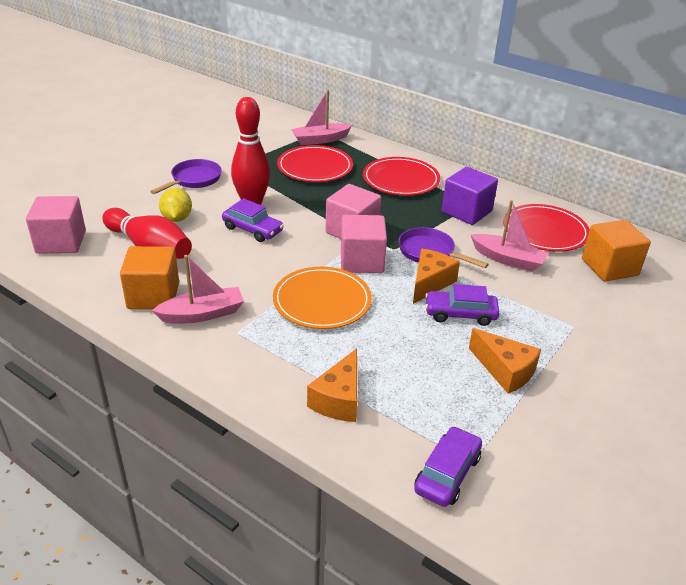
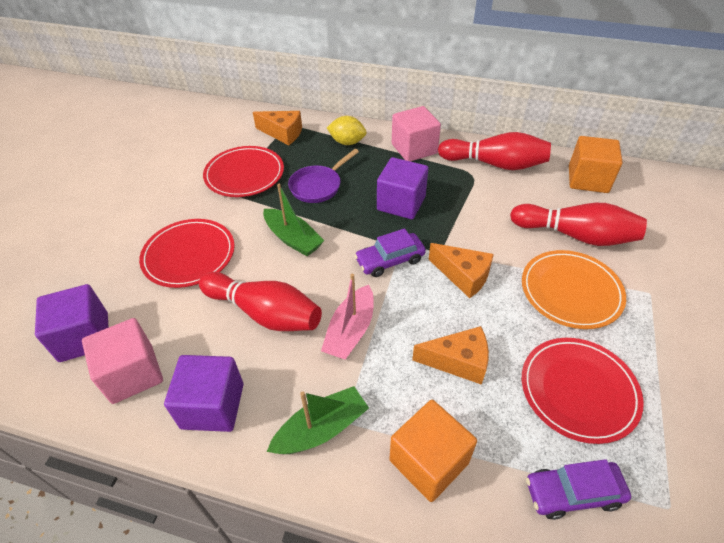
green boat: 0 -> 2
pink boat: 3 -> 1
pink cube: 3 -> 2
purple car: 3 -> 2
purple cube: 1 -> 3
purple pan: 2 -> 1
red bowling pin: 2 -> 3

